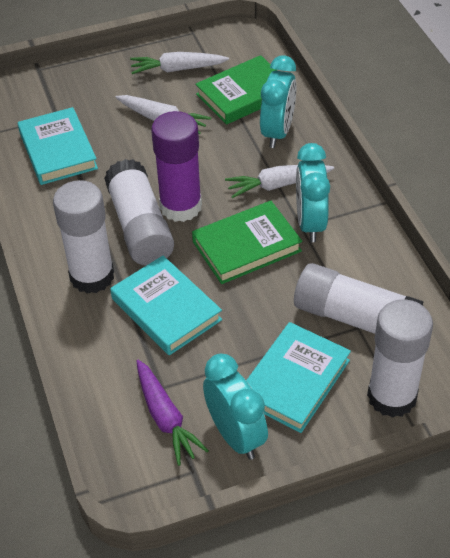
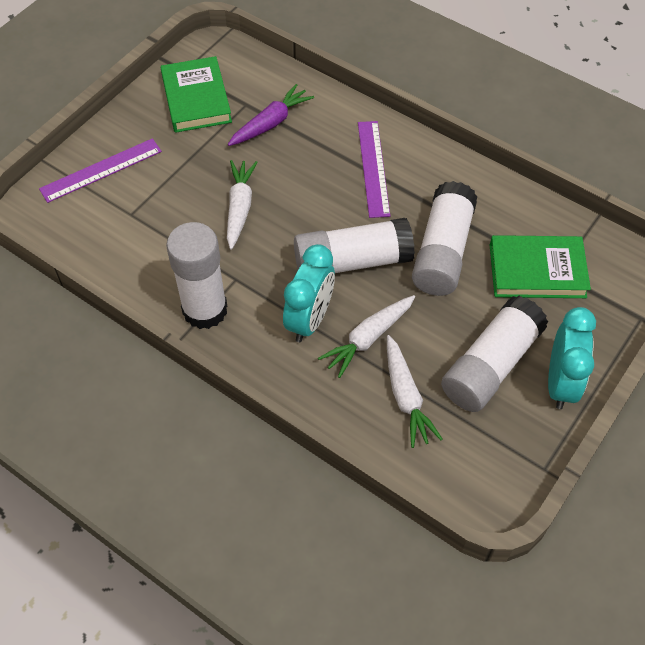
purple glue stick: 1 -> 0
purple ruler: 0 -> 2
turquoise book: 3 -> 0
turquoise clock: 3 -> 2

